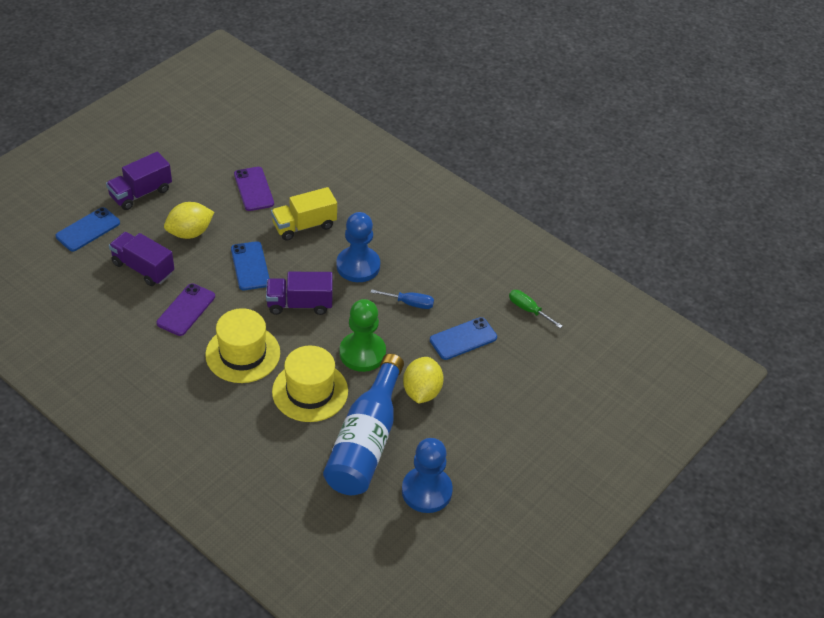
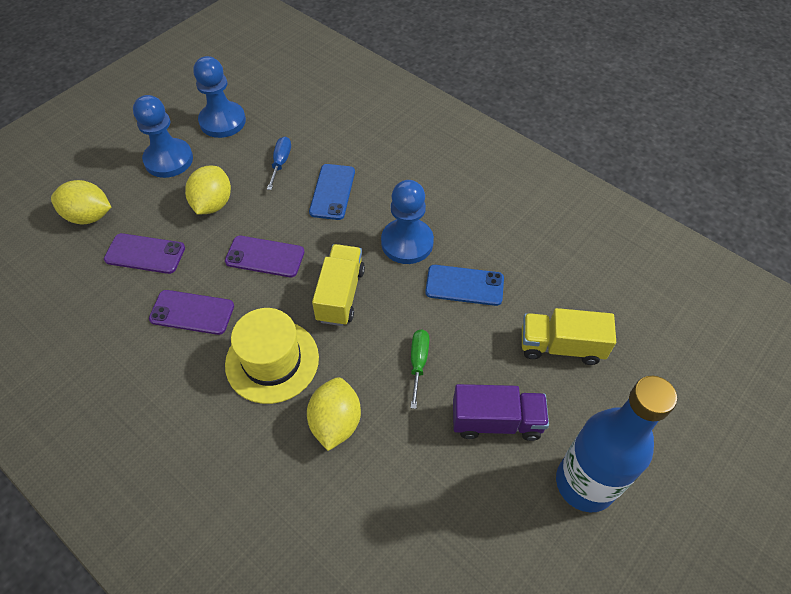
blue pawn: 2 -> 3
blue phone: 3 -> 2
green pawn: 1 -> 0
purple phone: 2 -> 3
purple truck: 3 -> 1
yellow hat: 2 -> 1
yellow lemon: 2 -> 3
yellow truck: 1 -> 2

